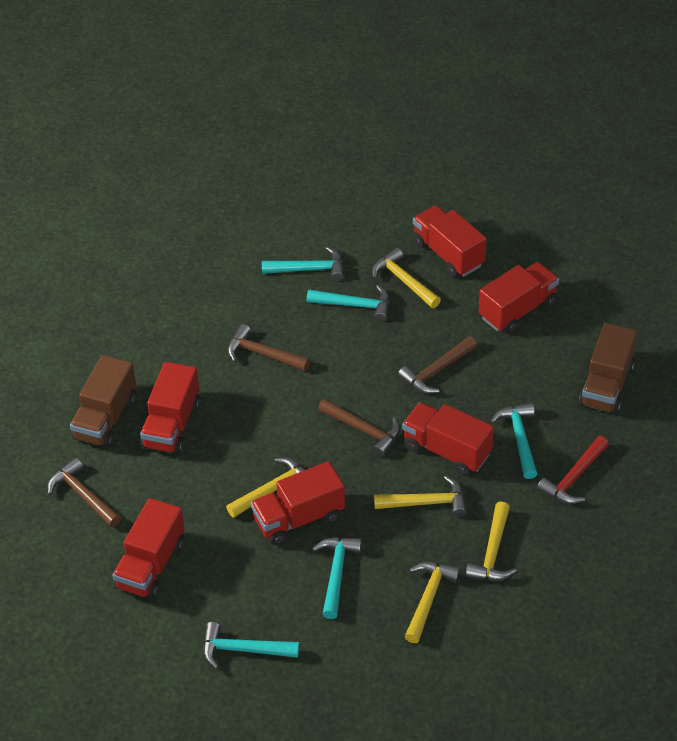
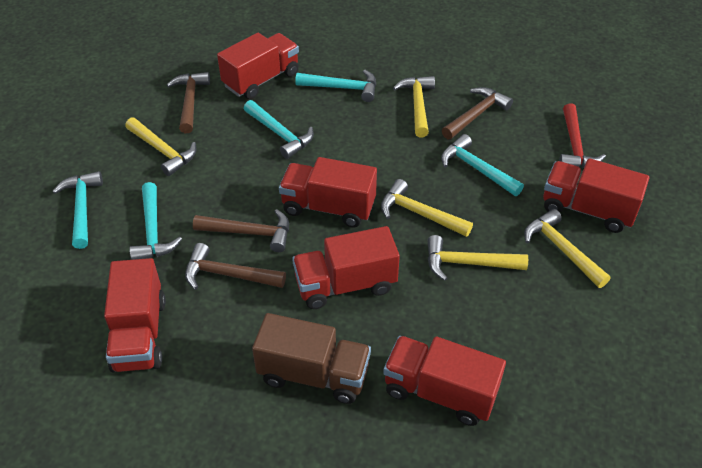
brown truck: 2 -> 1

